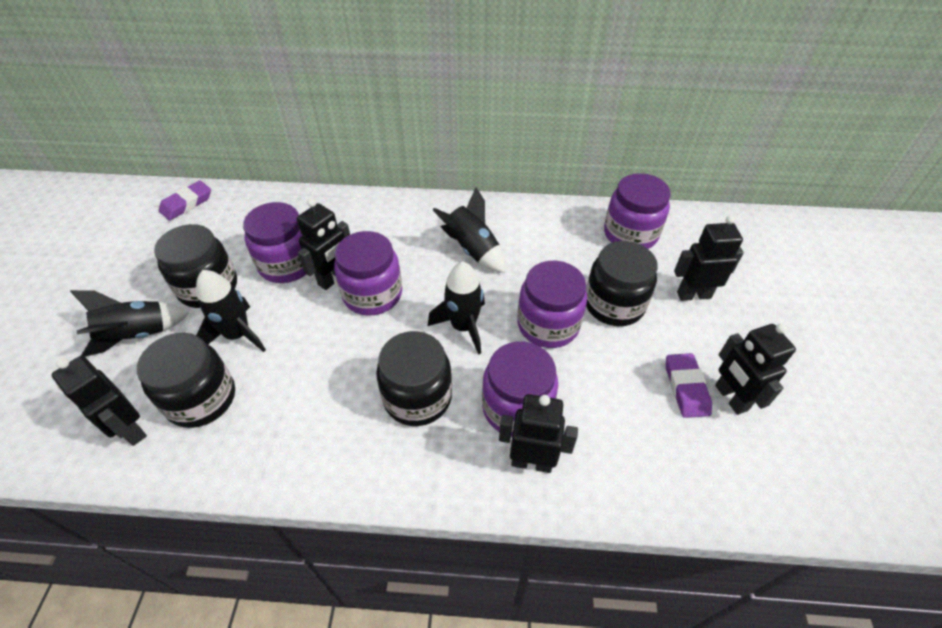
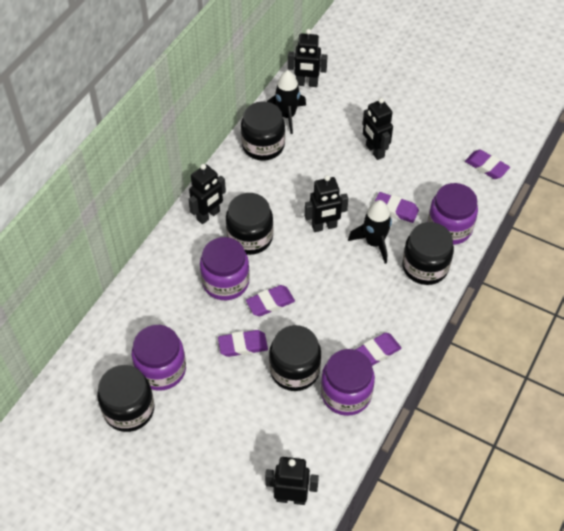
black jar: 4 -> 5
black rocket: 4 -> 2
purple eraser: 2 -> 5
purple jar: 5 -> 4

